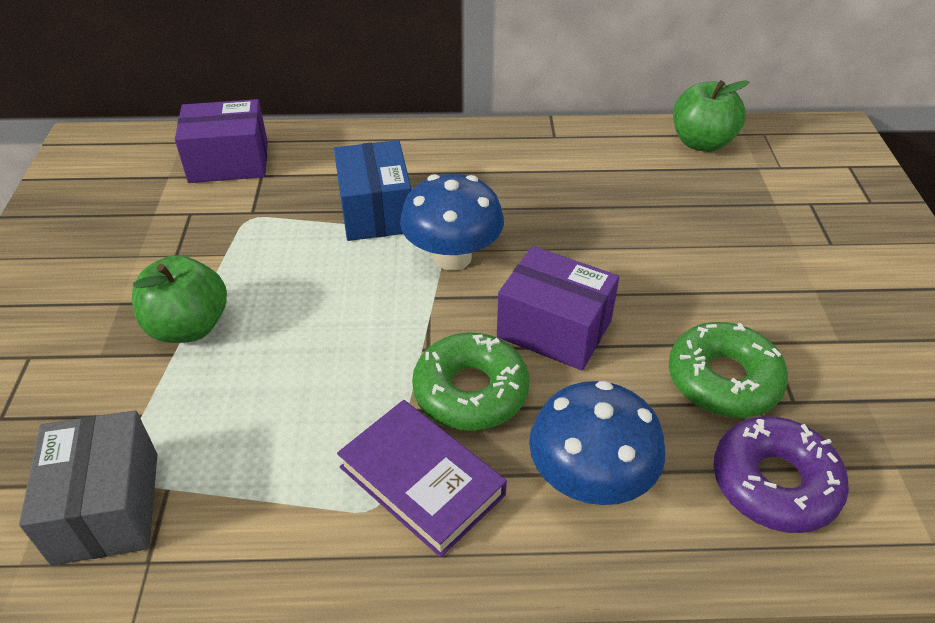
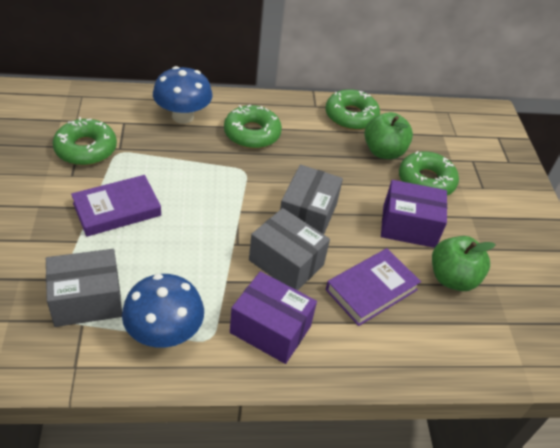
blue box: 1 -> 0
green donut: 2 -> 4
grey box: 1 -> 3
purple book: 1 -> 2
purple donut: 1 -> 0

